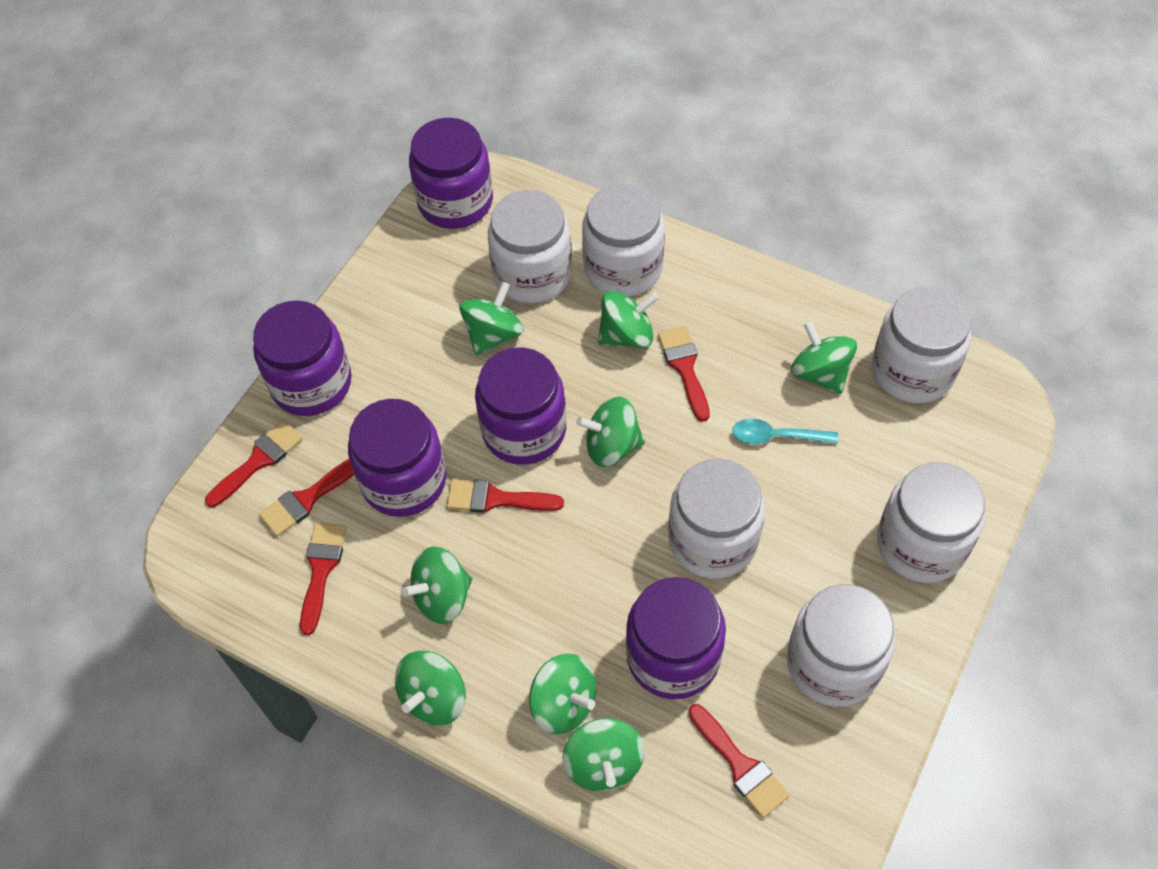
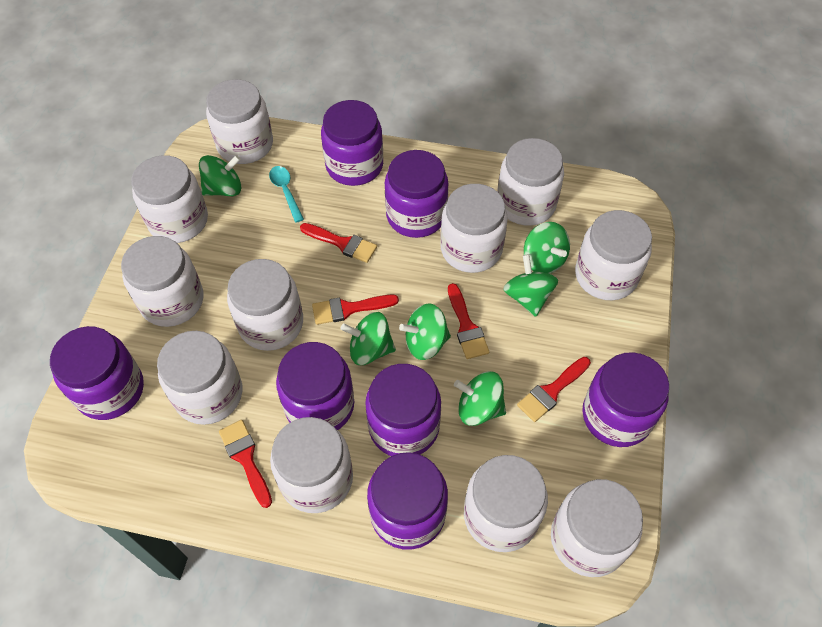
green spinning top: 8 -> 6
purple jar: 5 -> 7
red brush: 6 -> 5
white jar: 6 -> 11

